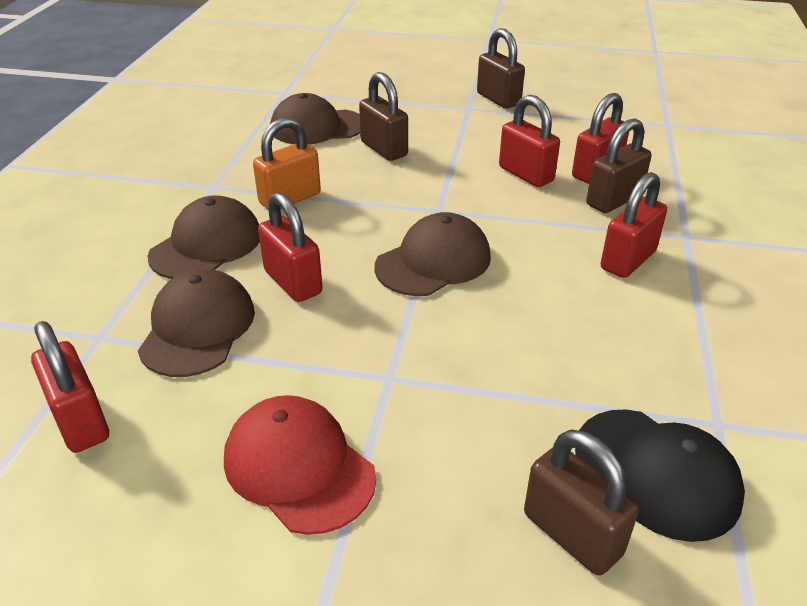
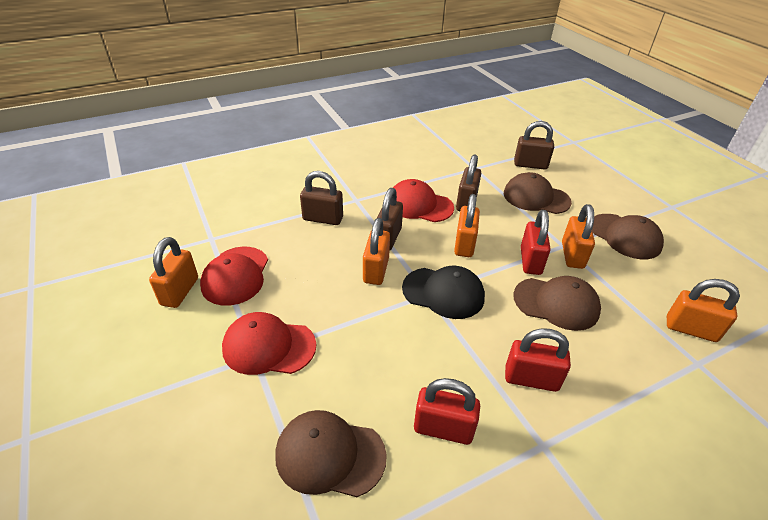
orange padlock: 1 -> 5
red cap: 1 -> 3
red padlock: 5 -> 3

